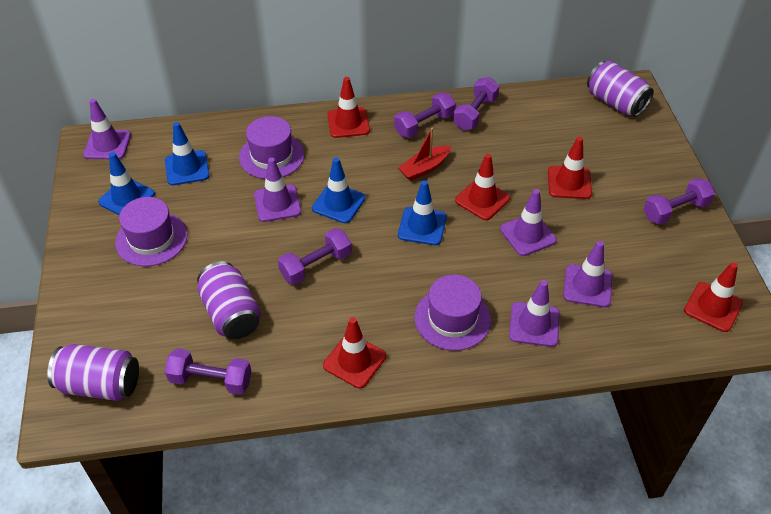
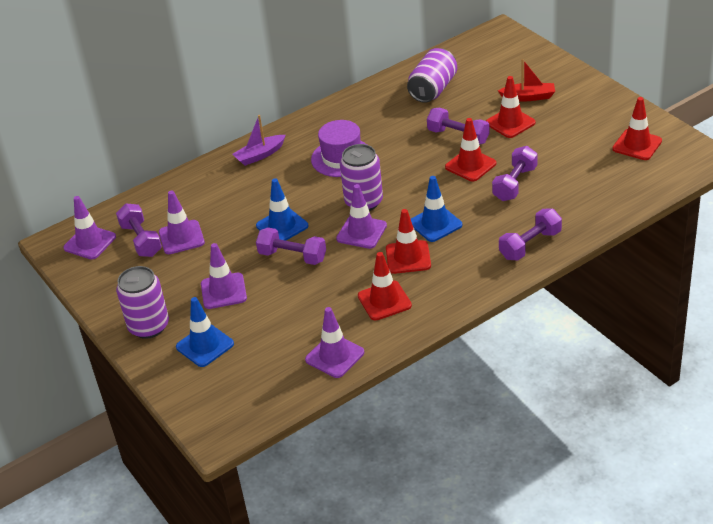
blue traffic cone: 4 -> 3
purple boat: 0 -> 1
purple hat: 3 -> 1

